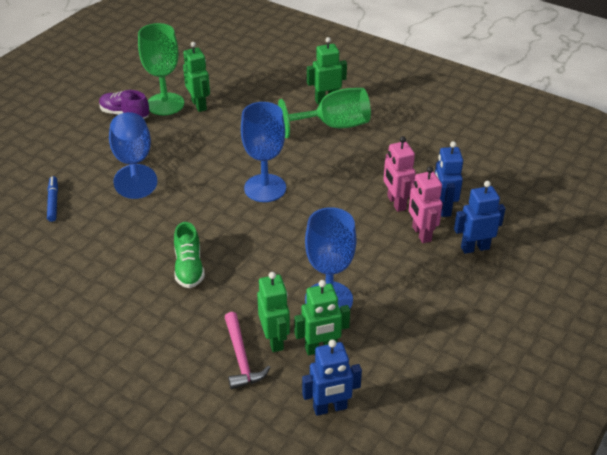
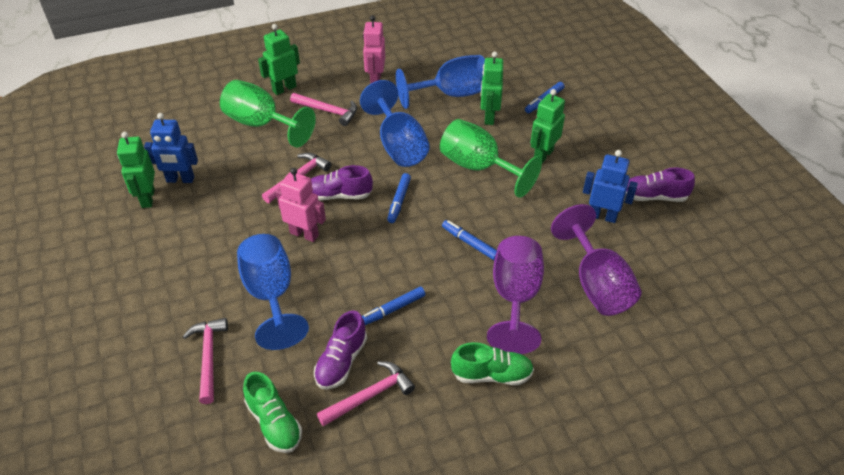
blue marker: 1 -> 4
blue robot: 3 -> 2
green shoe: 1 -> 2
pink hammer: 1 -> 4
purple goblet: 0 -> 2
purple shoe: 1 -> 3

